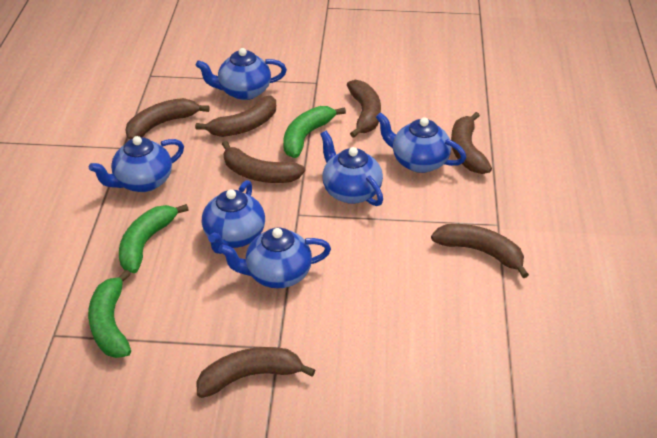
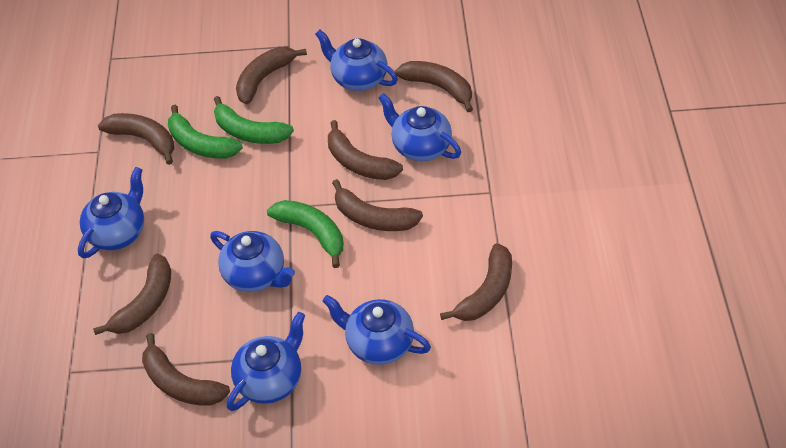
brown banana: 7 -> 8

